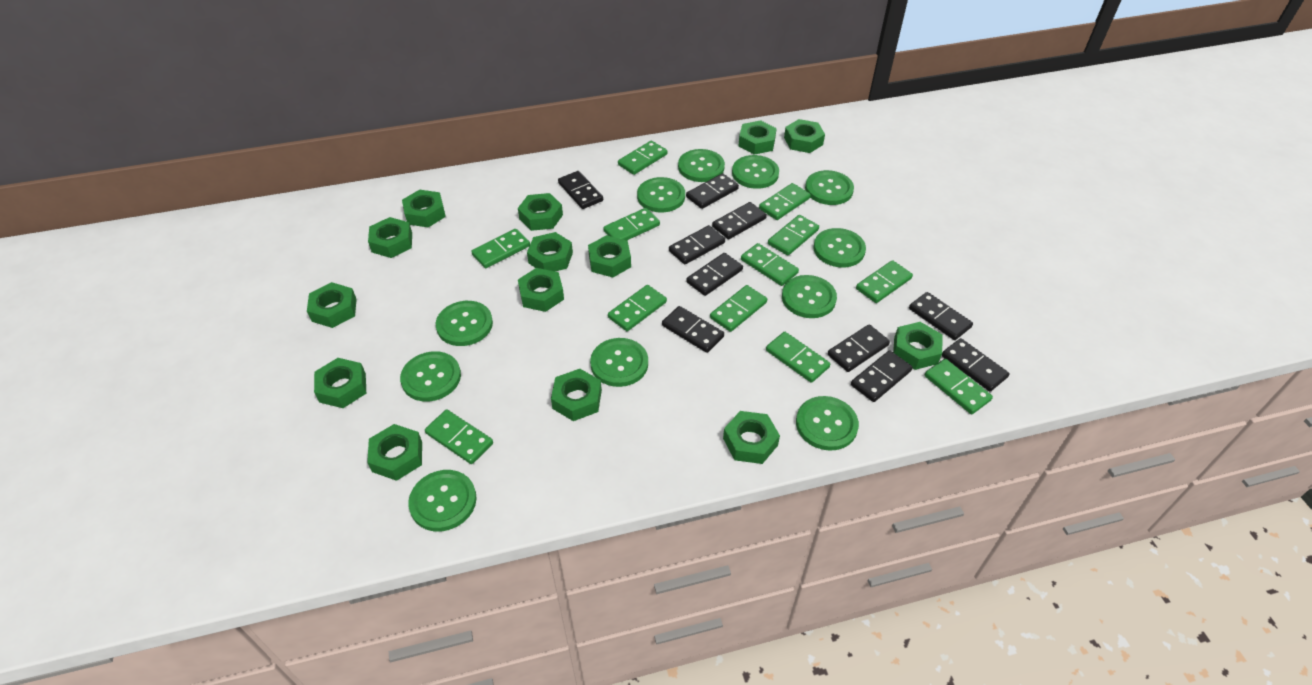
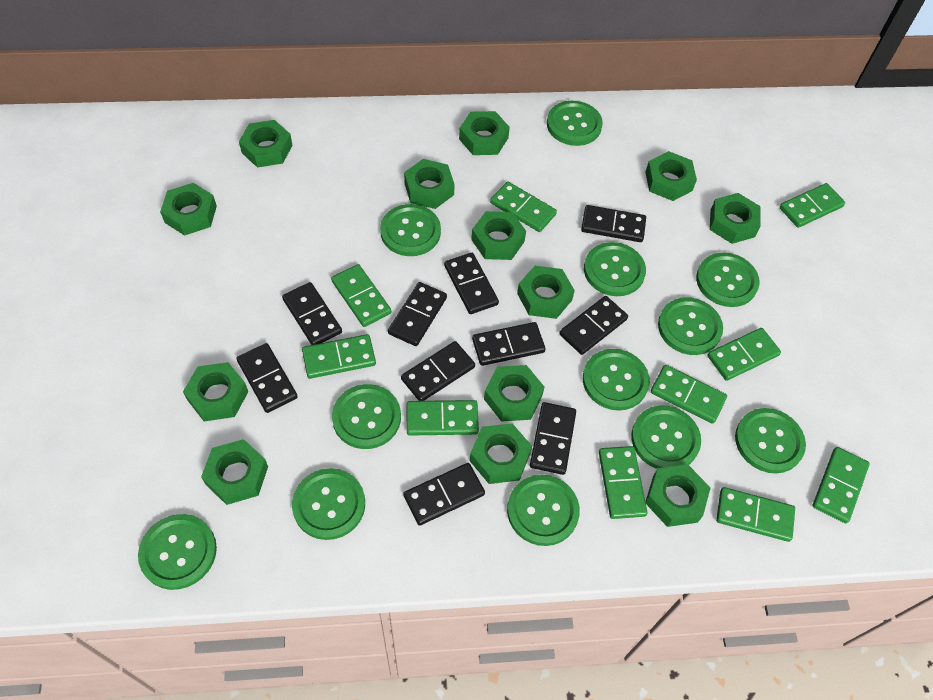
green button: 11 -> 12
green domino: 12 -> 10
green nut: 14 -> 13

